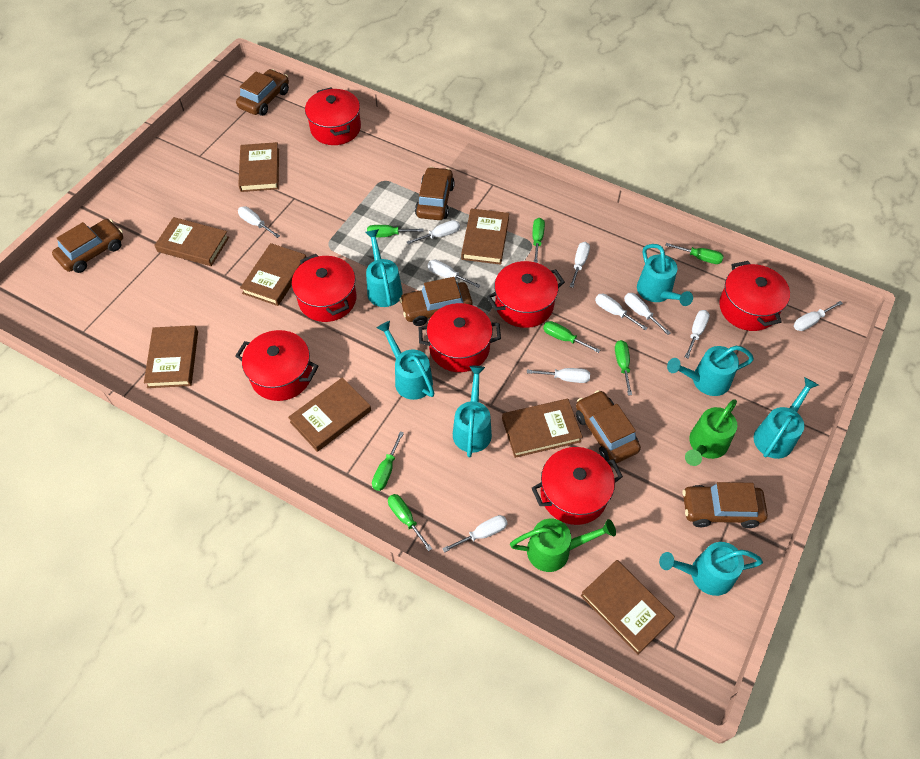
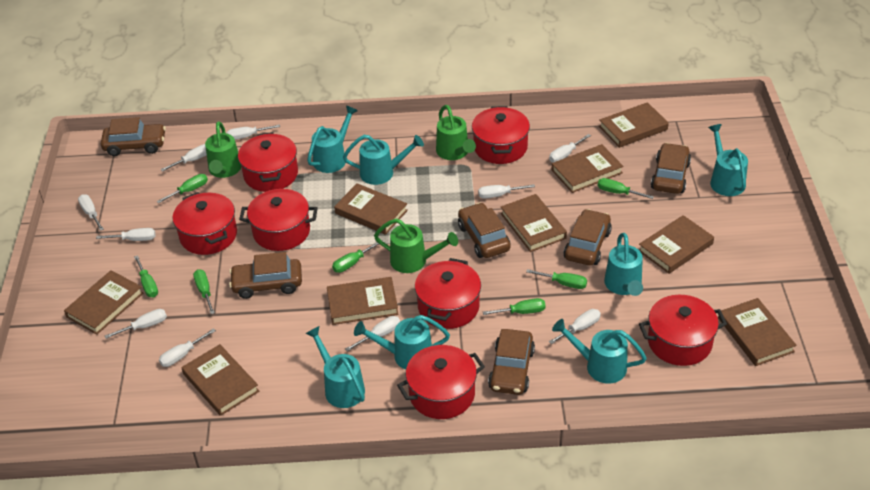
brown book: 8 -> 9
green watering can: 2 -> 3

